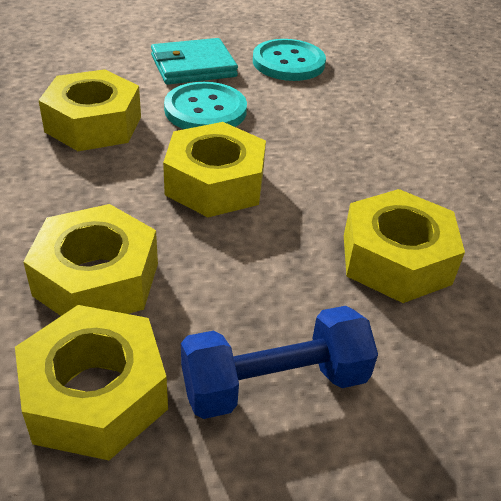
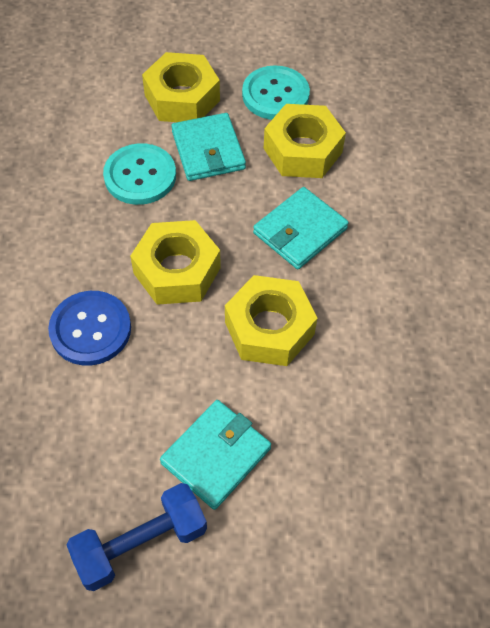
blue button: 0 -> 1
turquoise wallet: 1 -> 3
yellow nut: 5 -> 4

